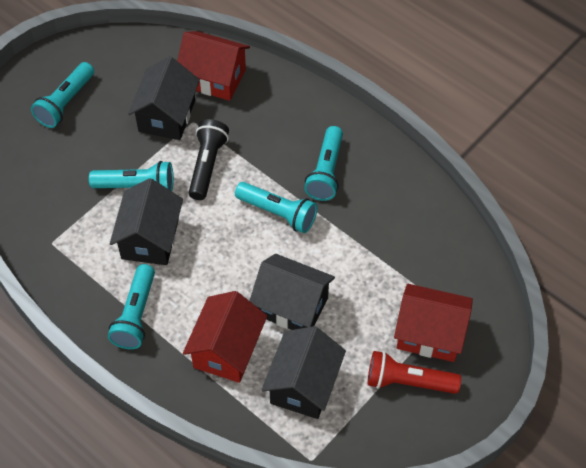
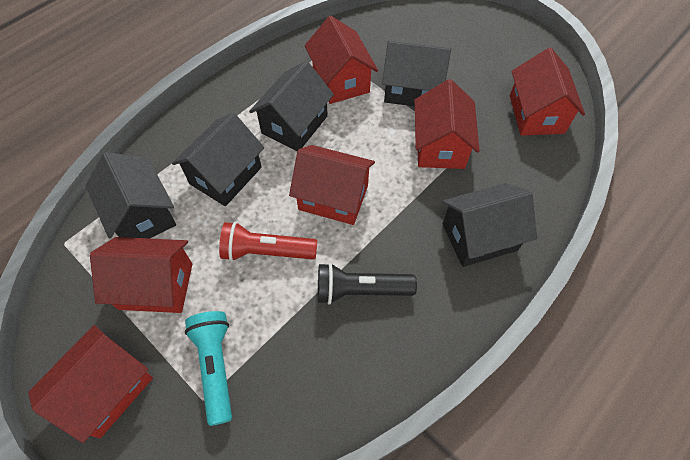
black house: 4 -> 5
red house: 3 -> 6
turquoise flashlight: 5 -> 1

